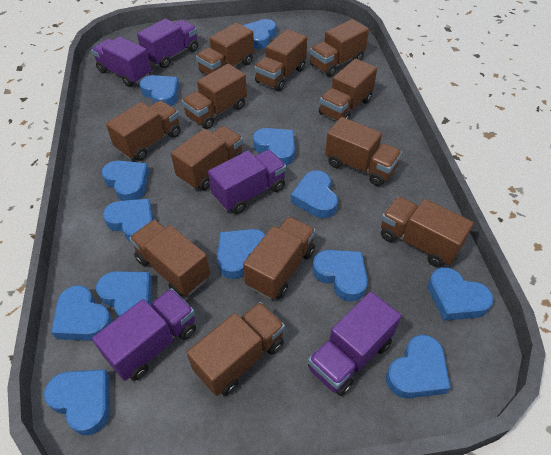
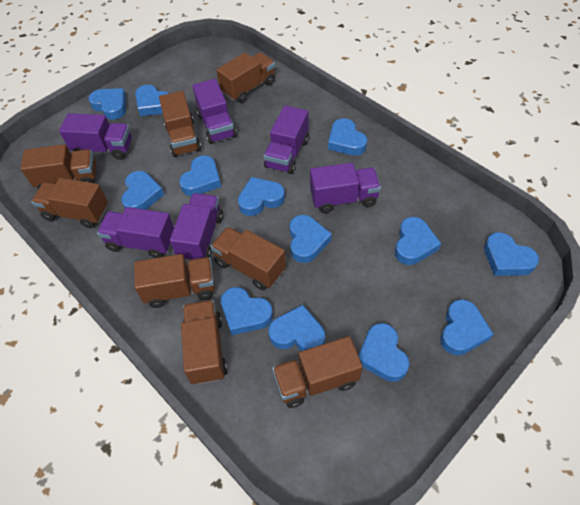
brown truck: 12 -> 8
purple truck: 5 -> 6

